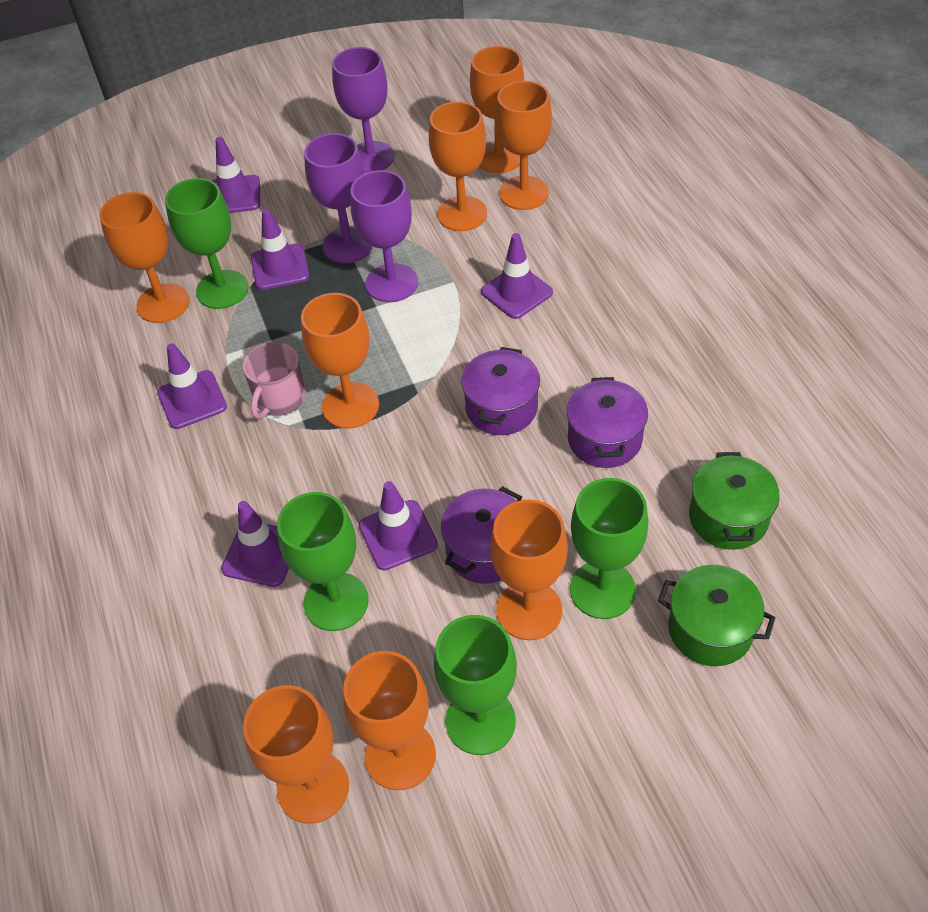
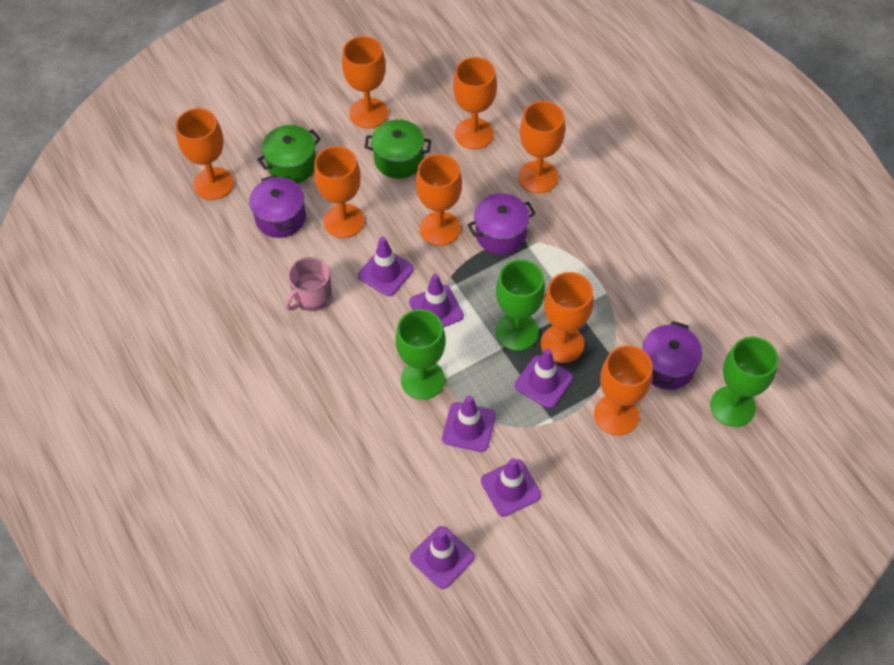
green goblet: 4 -> 3
purple goblet: 3 -> 0

